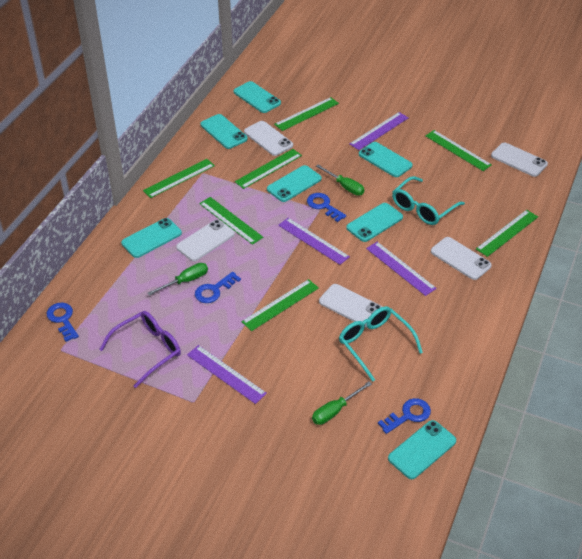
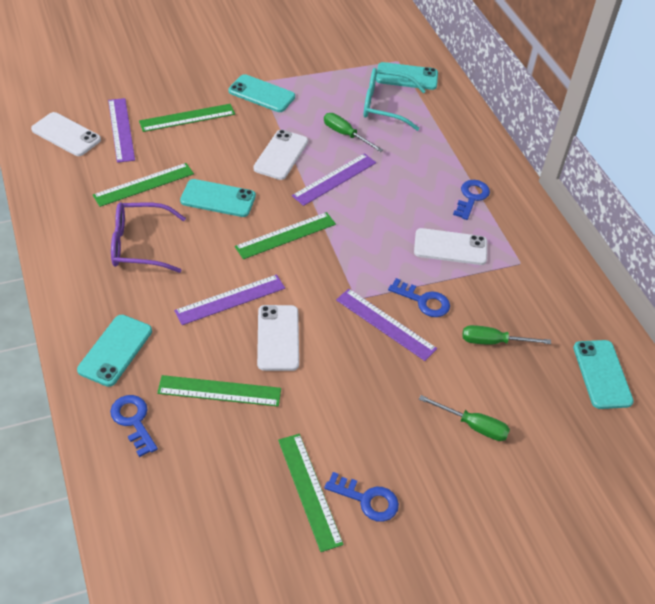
green ruler: 7 -> 5
turquoise glasses: 2 -> 1
turquoise phone: 7 -> 5
white phone: 5 -> 4

